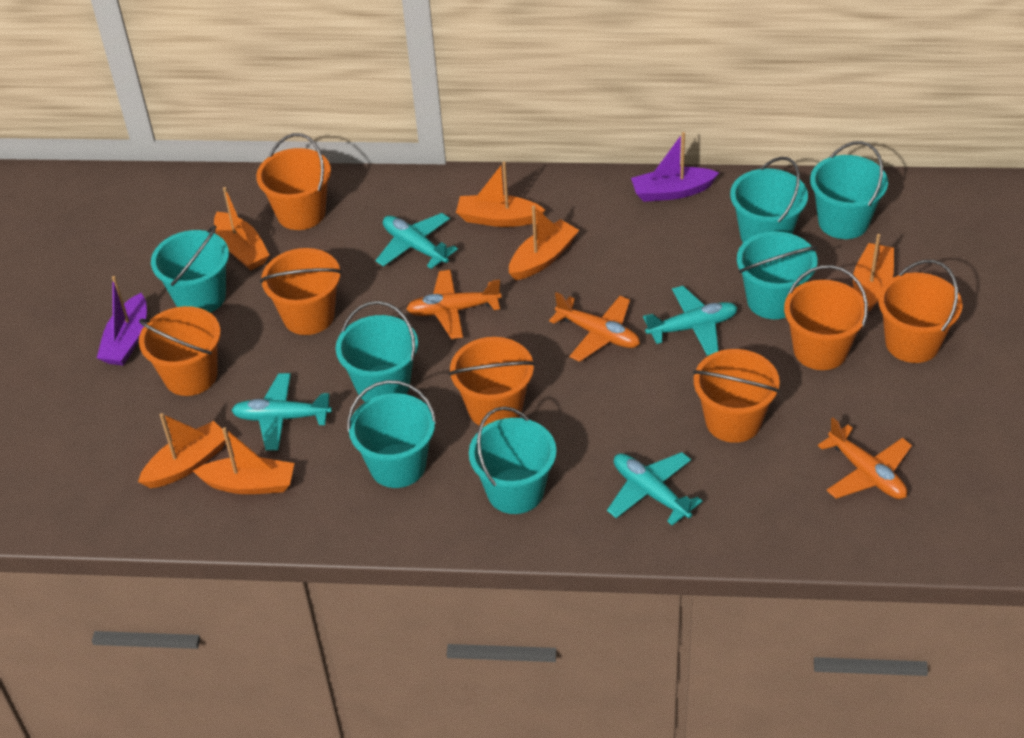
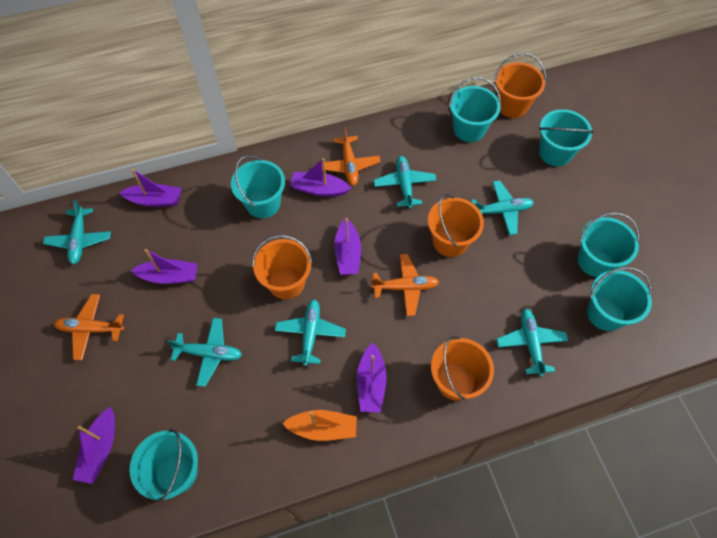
orange boat: 6 -> 1
orange bucket: 7 -> 4
purple boat: 2 -> 6
turquoise bucket: 7 -> 6
turquoise plane: 4 -> 6

